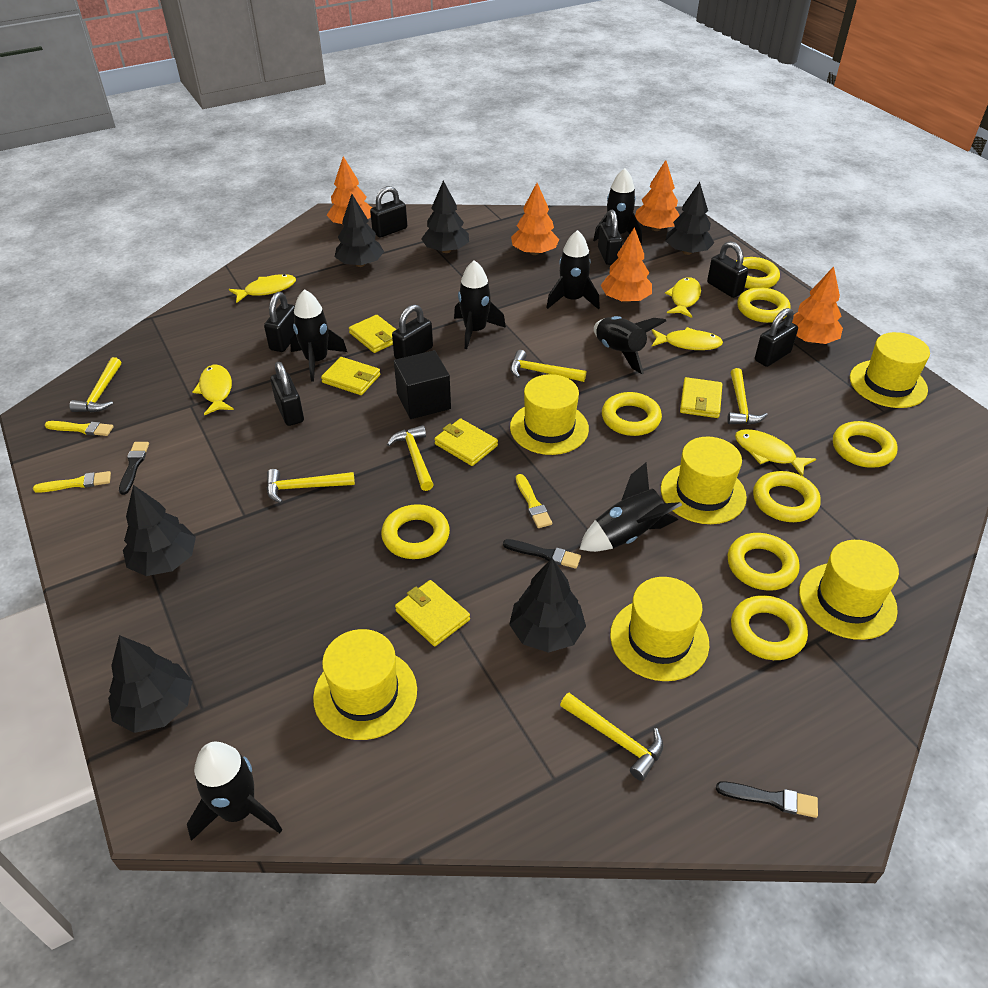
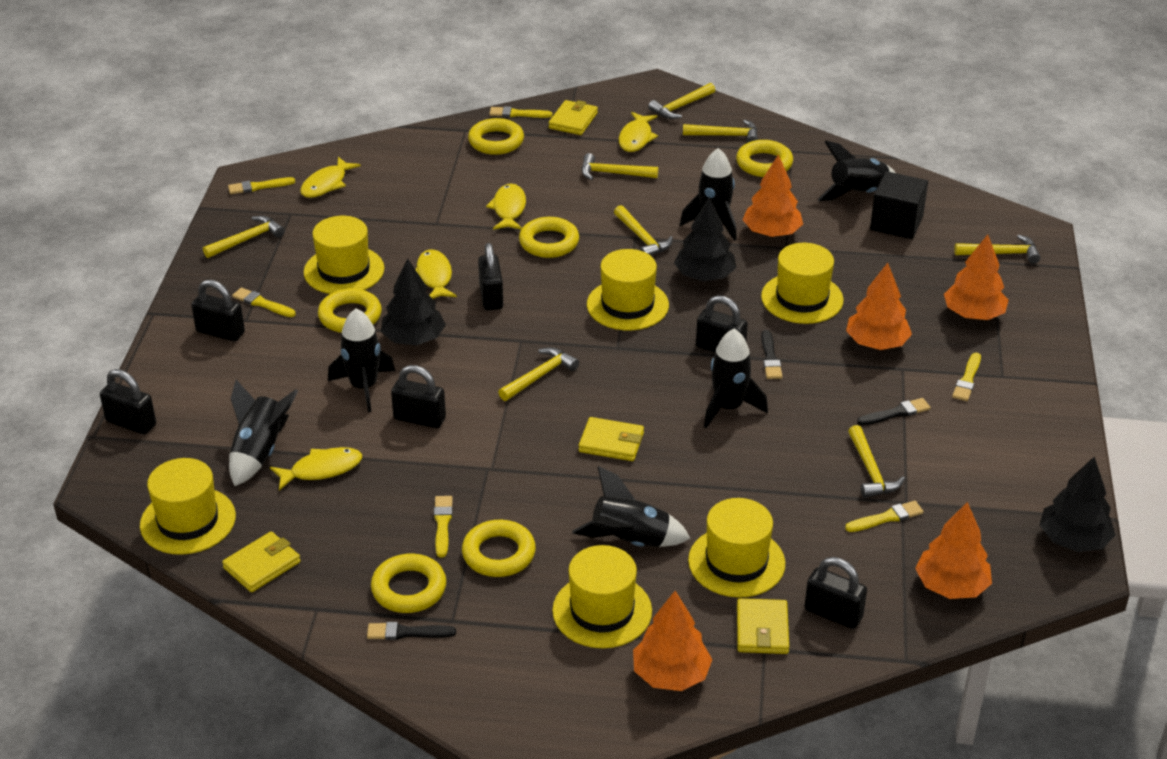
black padlock: 7 -> 6
black rocket: 7 -> 6
black tree: 6 -> 3
yellow brush: 3 -> 6
yellow hammer: 6 -> 8
yellow ring: 8 -> 6
yellow wallet: 5 -> 4

